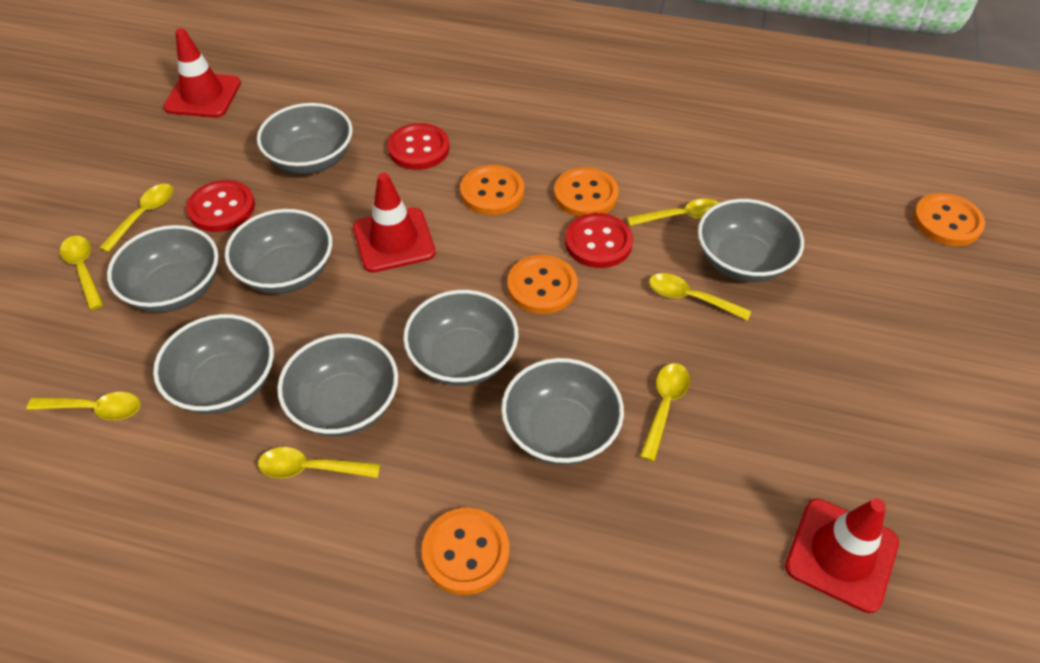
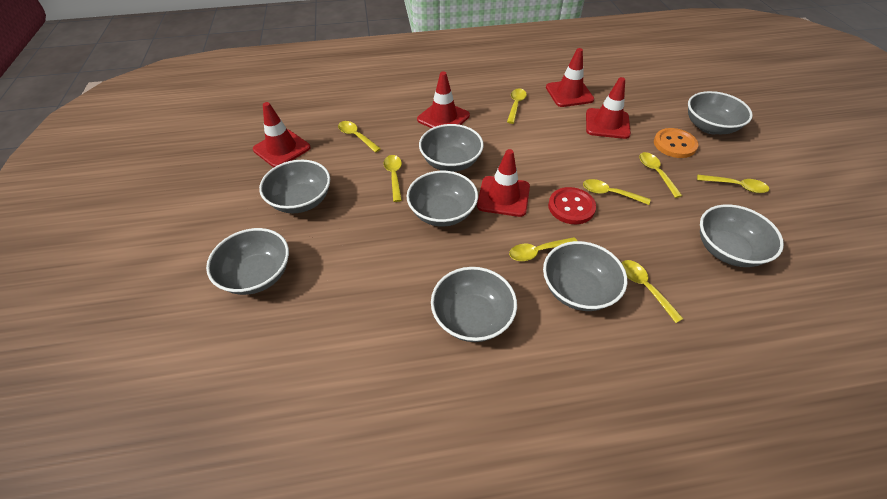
orange button: 5 -> 1
red button: 3 -> 1
red traffic cone: 3 -> 5
yellow spoon: 7 -> 8

